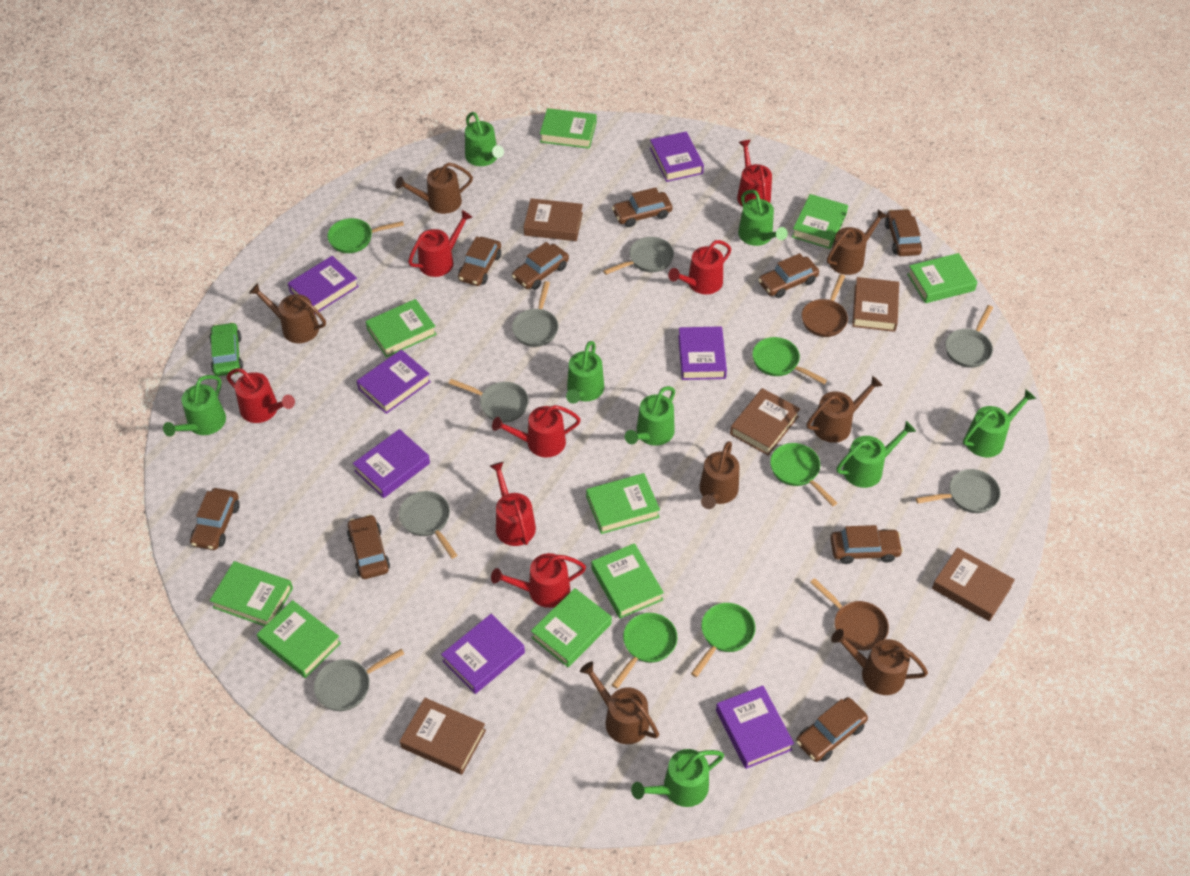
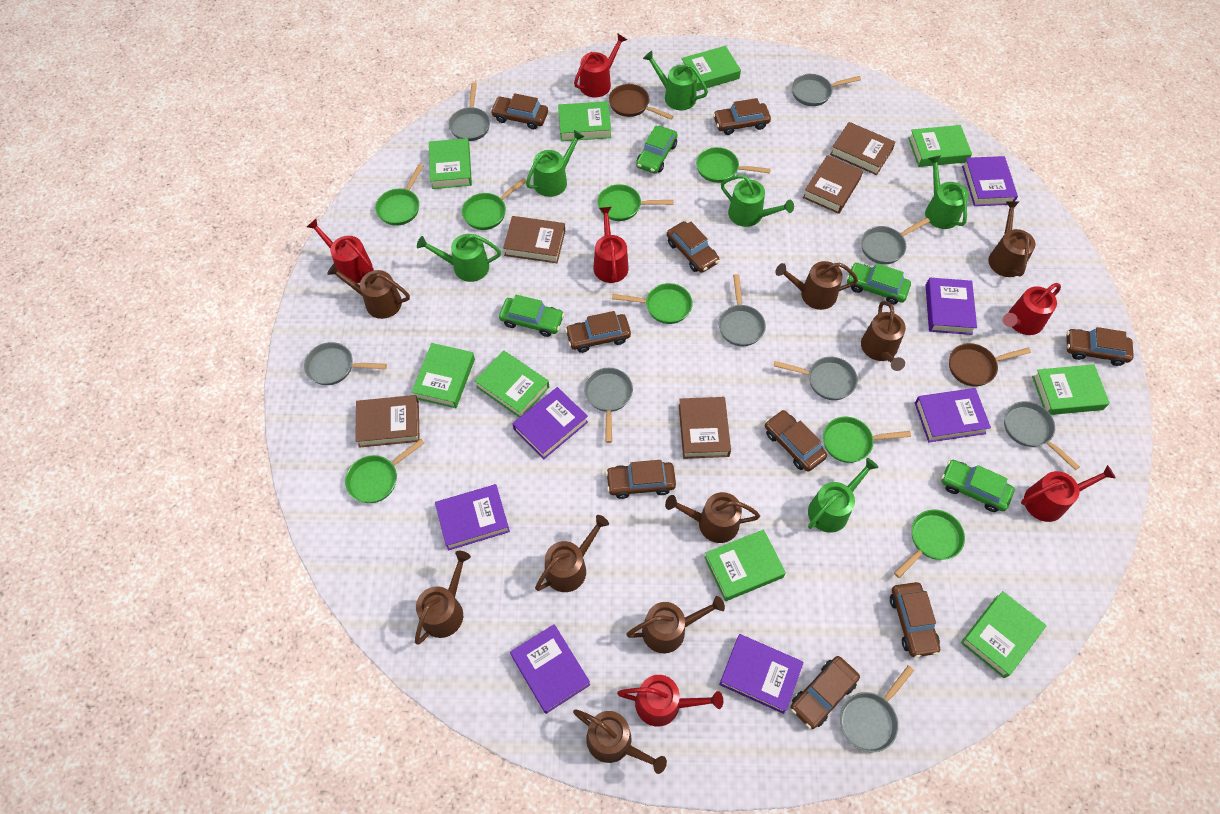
brown watering can: 7 -> 9
green car: 1 -> 4
green pan: 5 -> 8
green watering can: 8 -> 6
grey pan: 7 -> 9
red watering can: 7 -> 6

